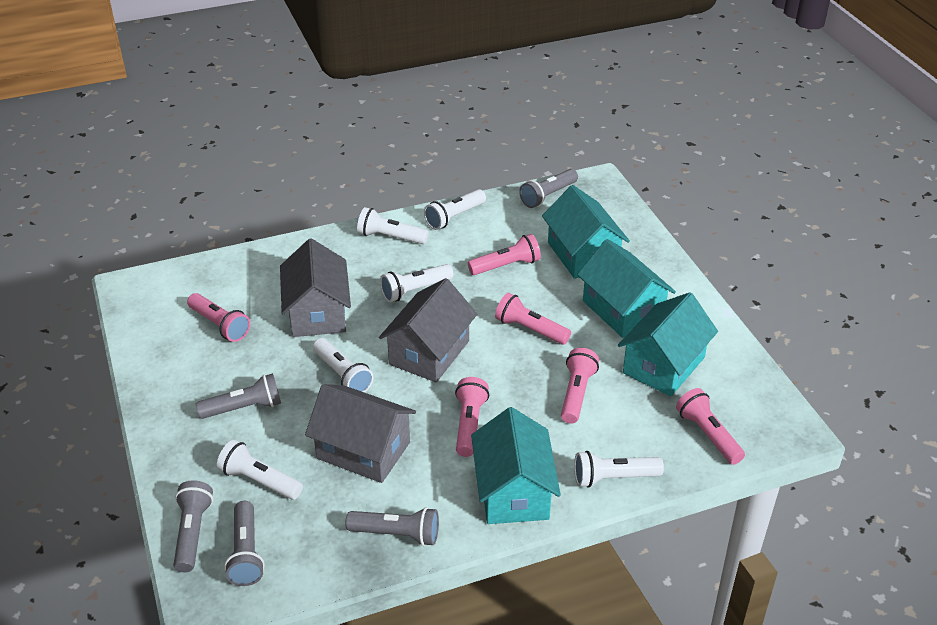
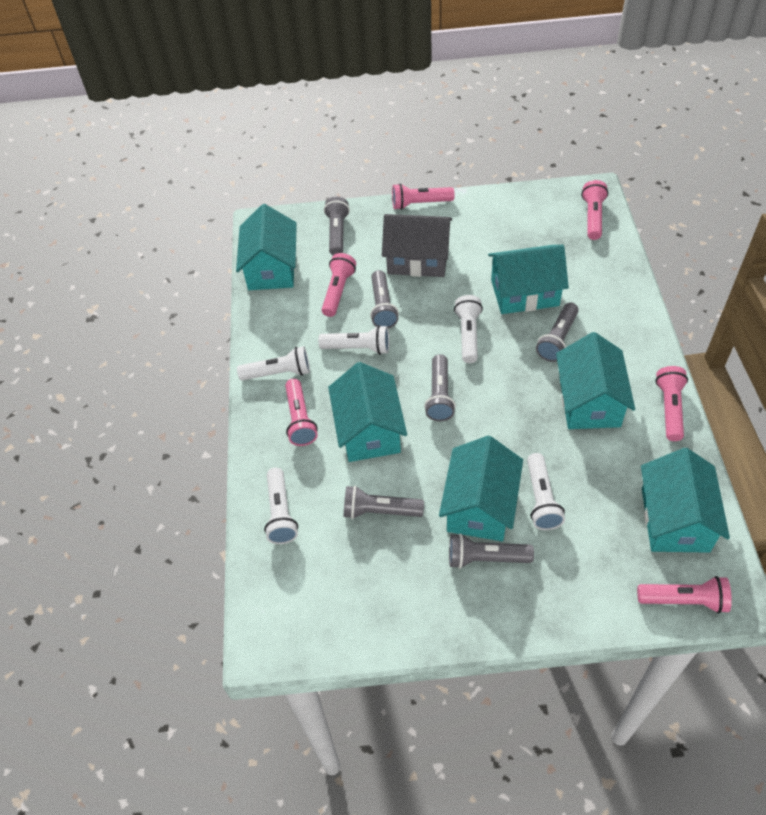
grey flashlight: 5 -> 6
grey house: 3 -> 1
turquoise house: 4 -> 6
white flashlight: 6 -> 5

